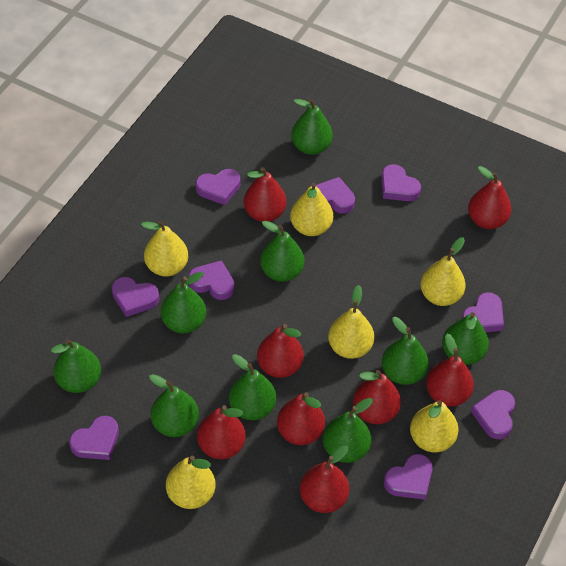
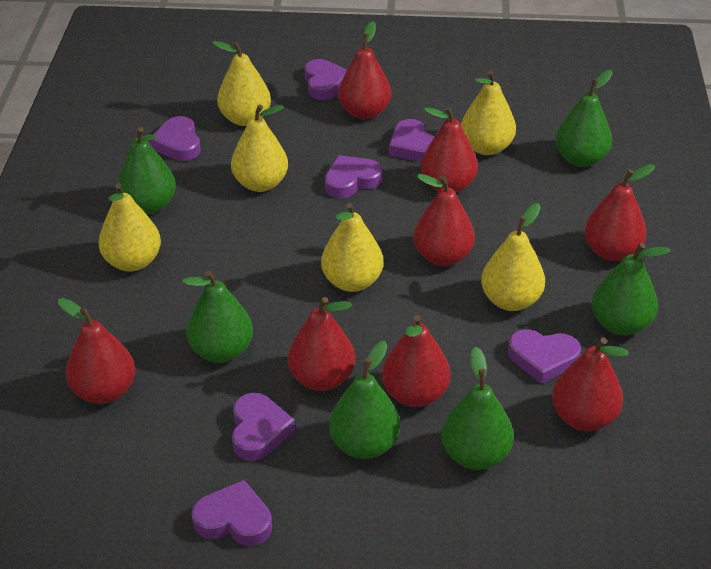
green pear: 9 -> 6
purple heart: 9 -> 7

